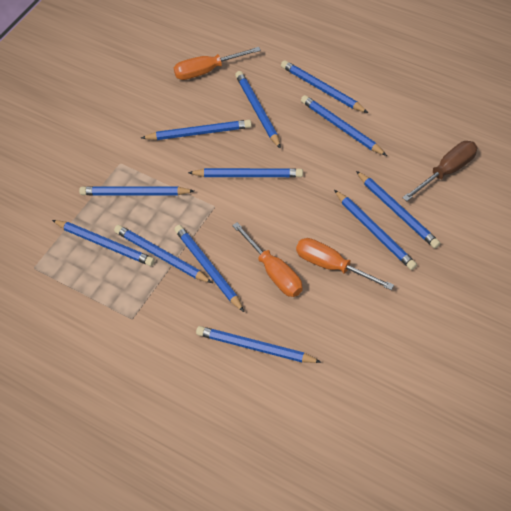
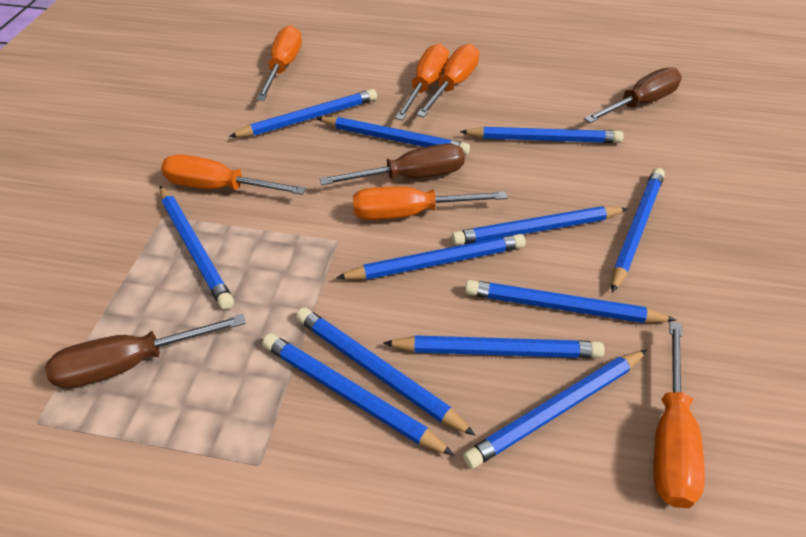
brown screwdriver: 1 -> 3
orange screwdriver: 3 -> 6

